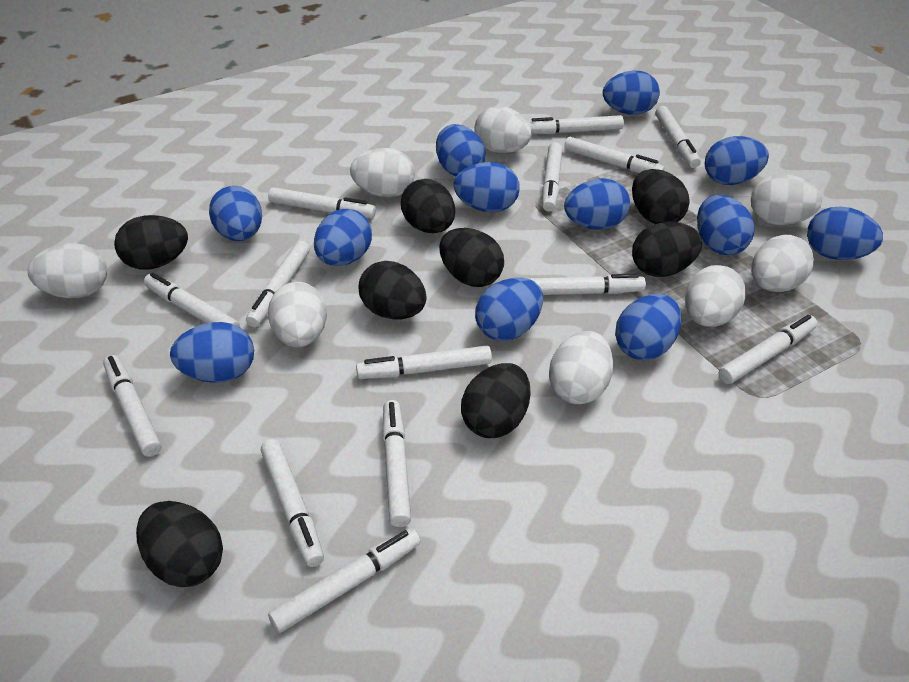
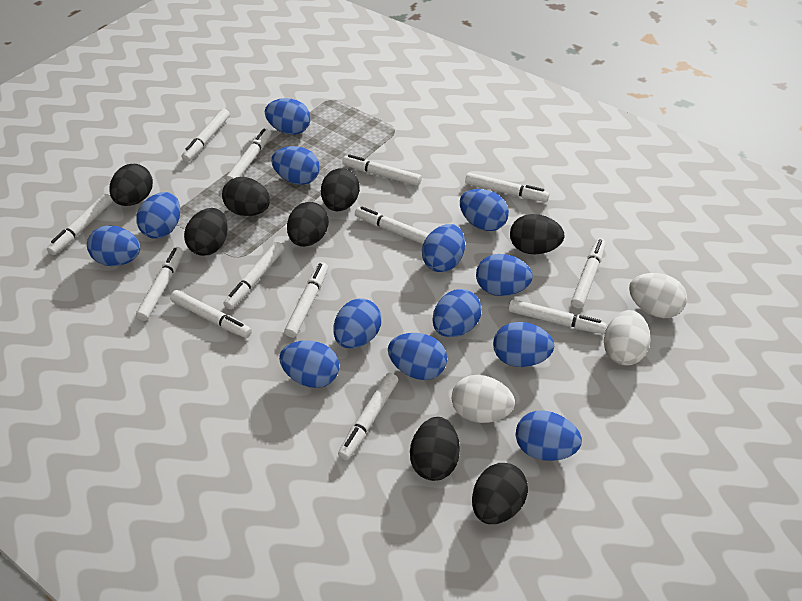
blue egg: 12 -> 13
white egg: 8 -> 3
white marker: 14 -> 13

